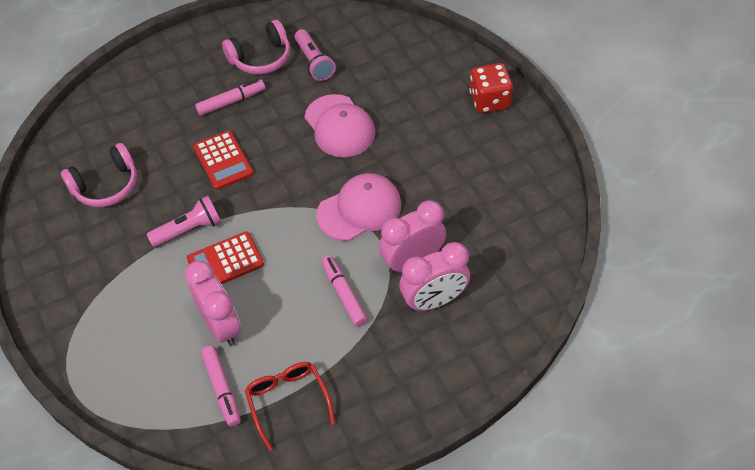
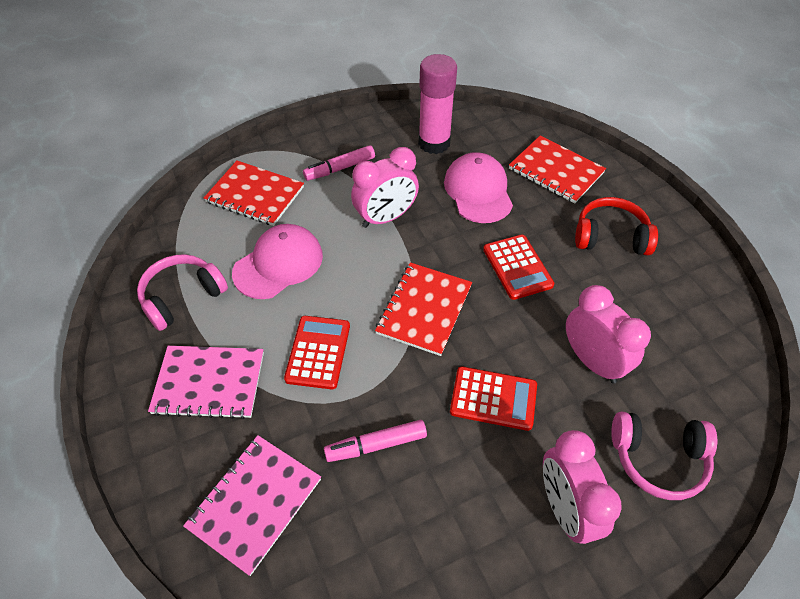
pink flashlight: 2 -> 0
pink glue stick: 0 -> 1
pink marker: 3 -> 2
pink notebook: 0 -> 2
red calculator: 2 -> 3
red dice: 1 -> 0
red glasses: 1 -> 0
red headphones: 0 -> 1
red notebook: 0 -> 3

